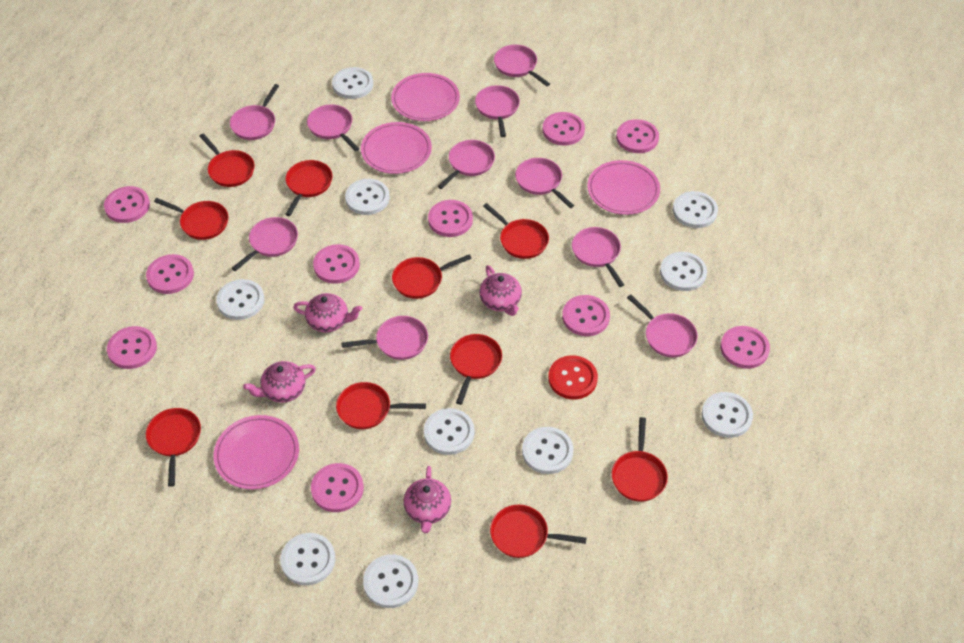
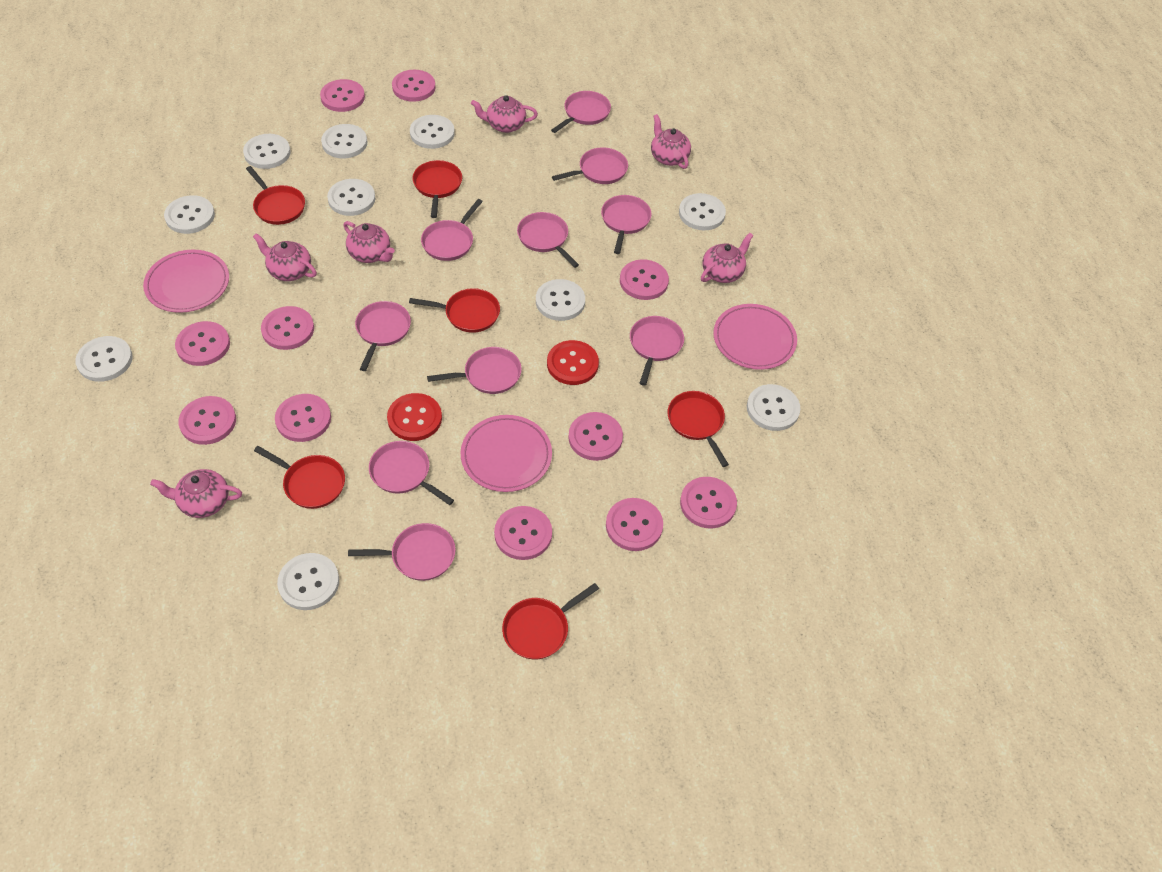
pink button: 10 -> 11
pink plate: 4 -> 3
pink teapot: 4 -> 6
red button: 1 -> 2
red pan: 10 -> 6

